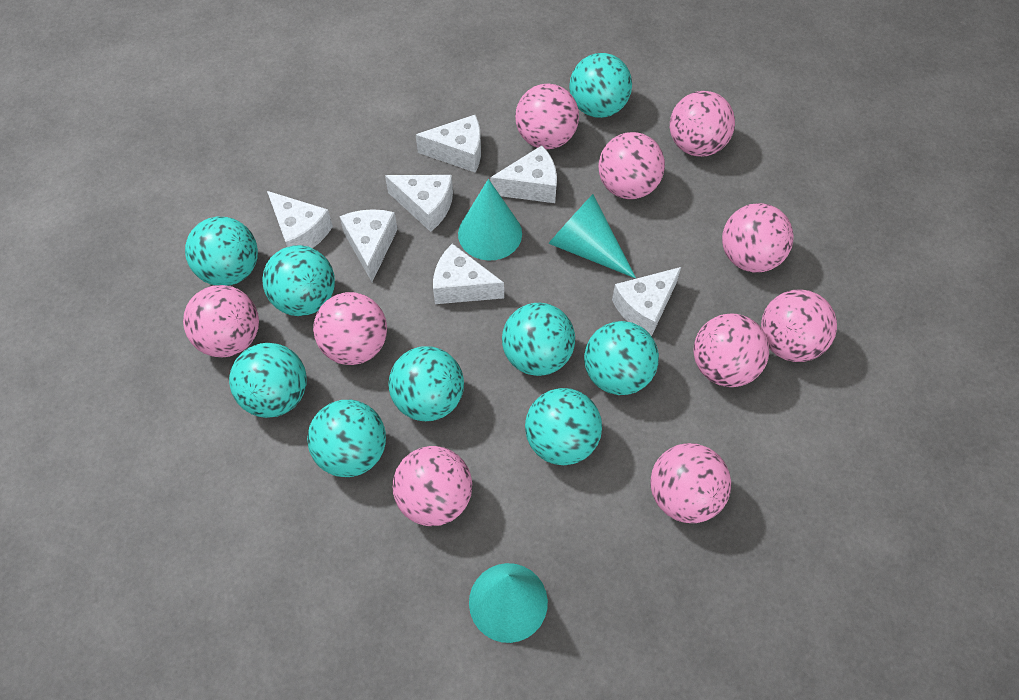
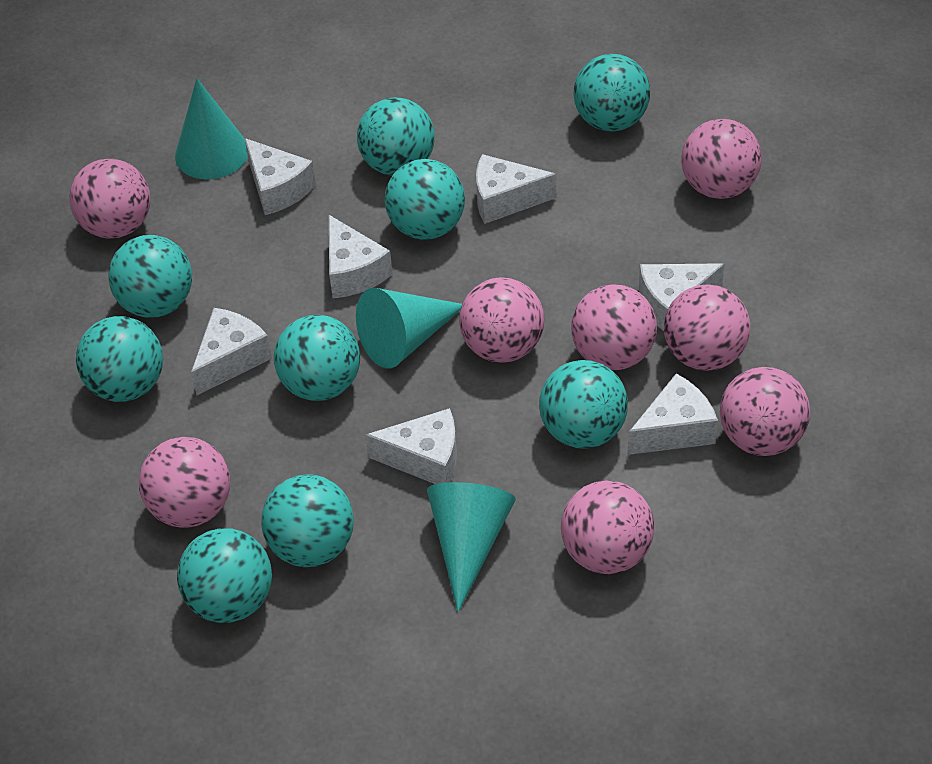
pink ball: 10 -> 8

